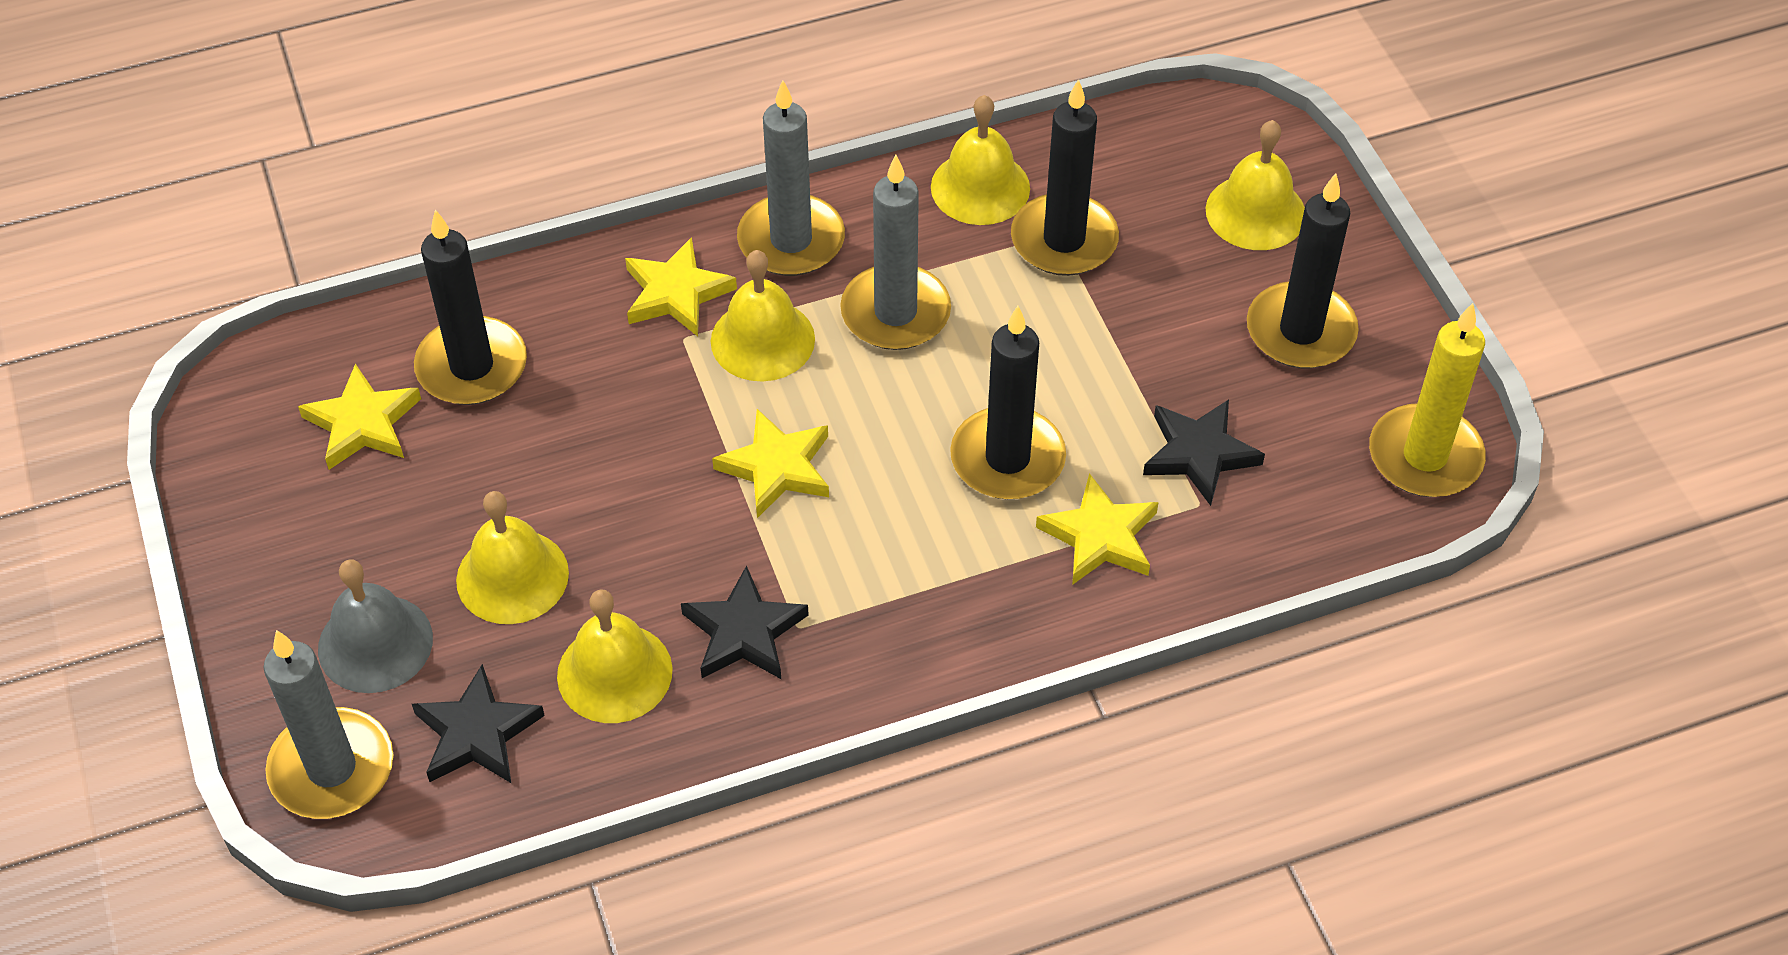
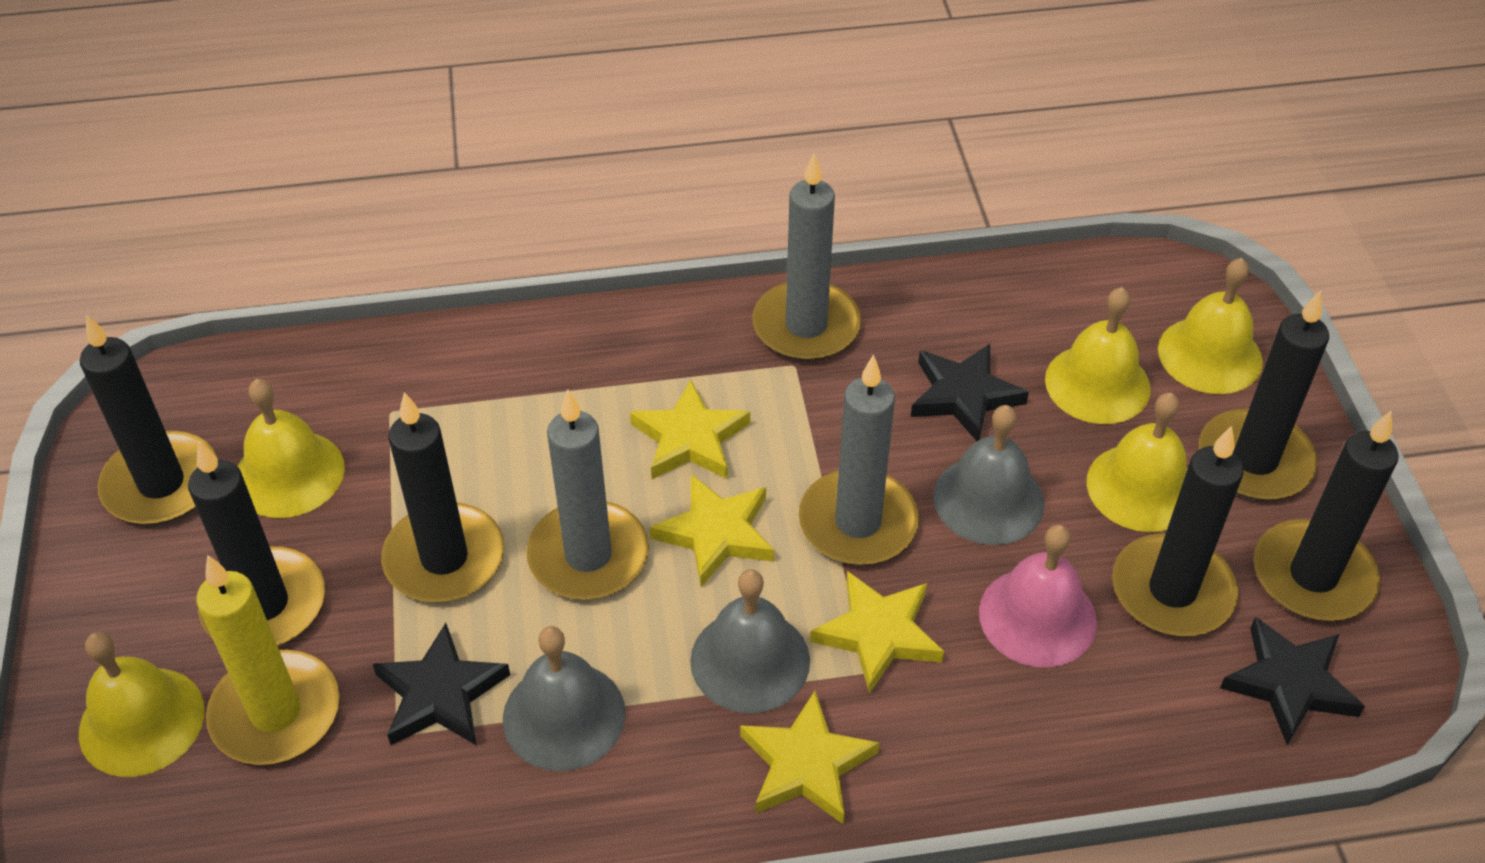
black candle: 4 -> 6
grey bell: 1 -> 3
pink bell: 0 -> 1

